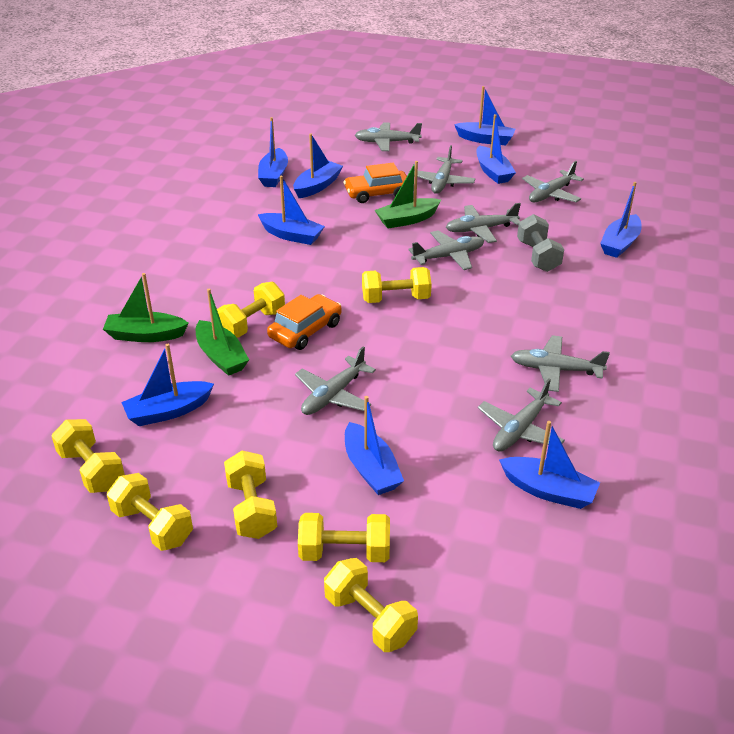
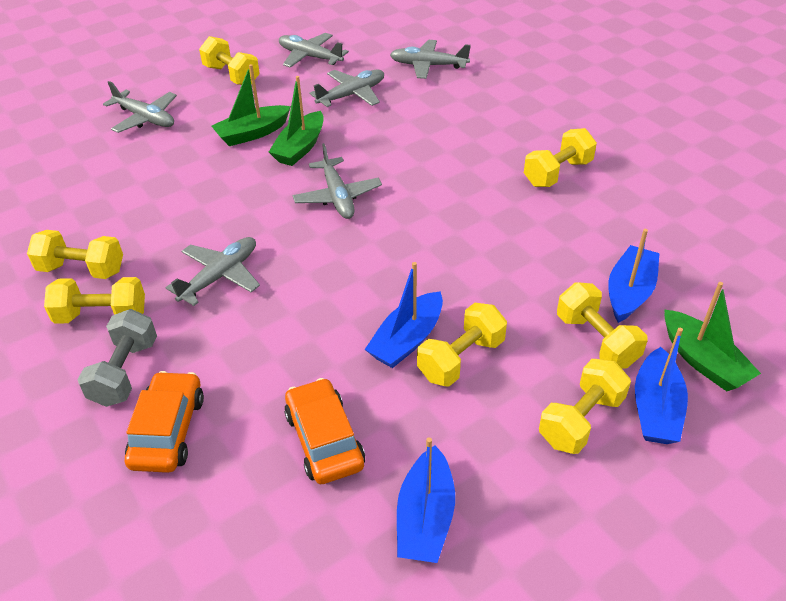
blue boat: 9 -> 4
grey plane: 8 -> 6

